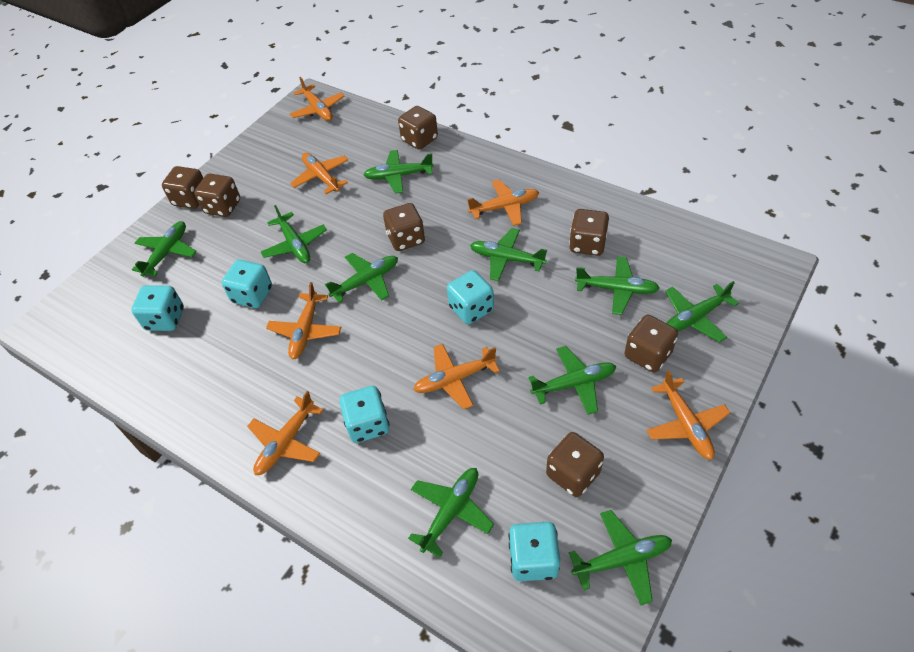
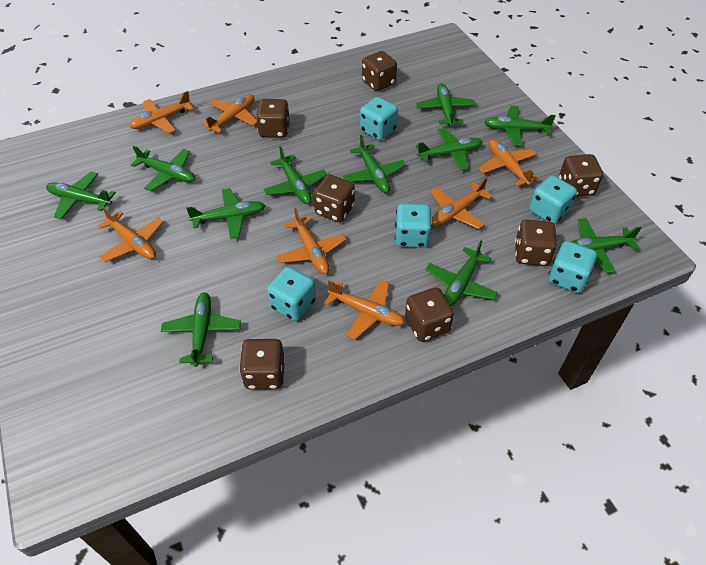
green plane: 10 -> 11

